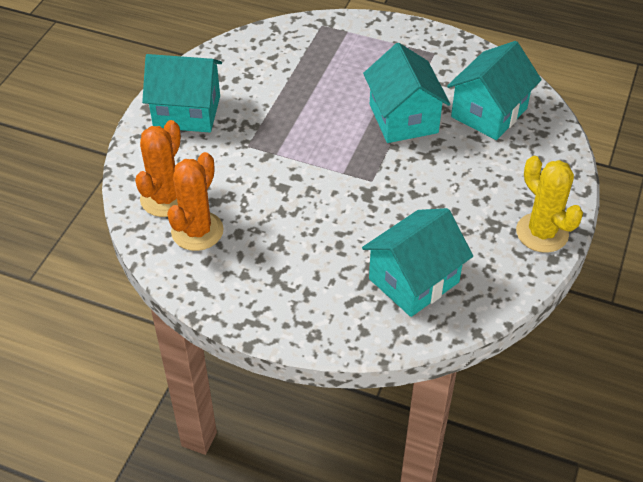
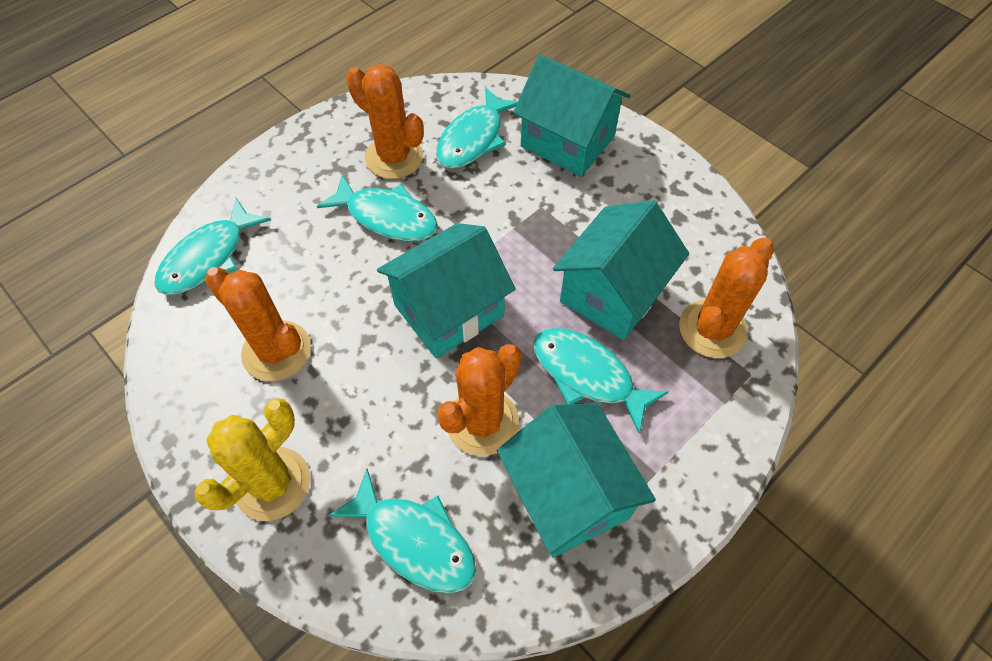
orange cactus: 2 -> 4
turquoise fish: 0 -> 5

